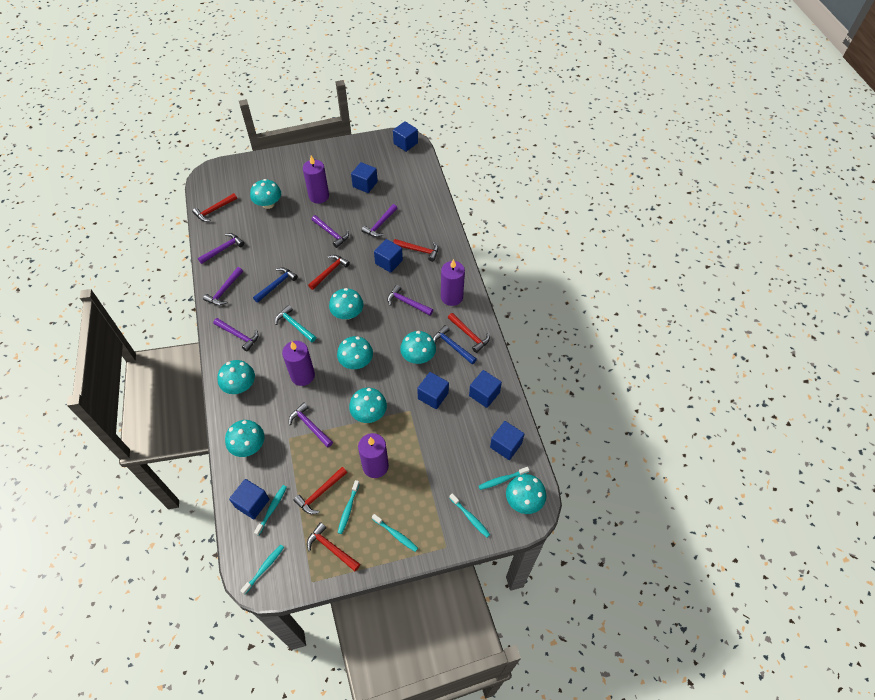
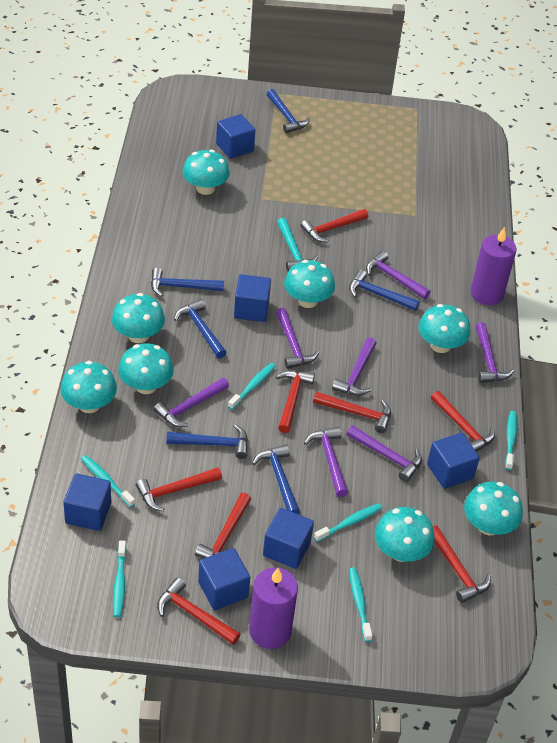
blue cube: 7 -> 6
blue hammer: 2 -> 6
purple candle: 4 -> 2
red hammer: 6 -> 8

